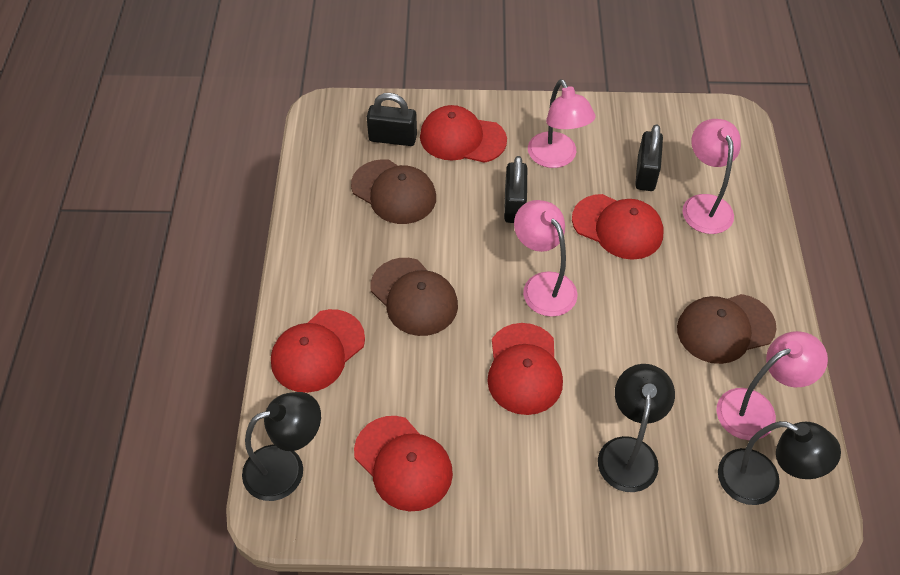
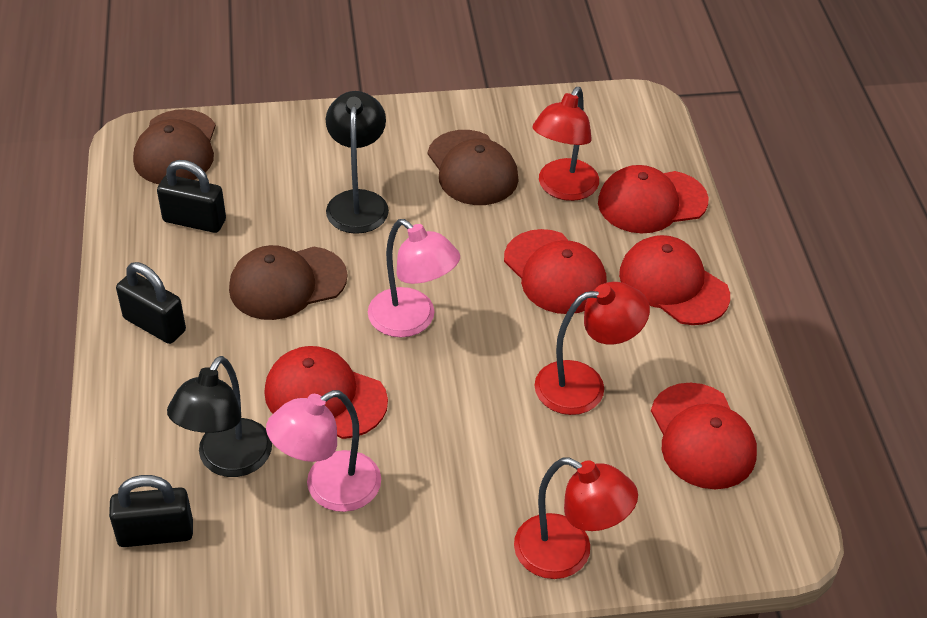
black lamp: 3 -> 2
pink lamp: 4 -> 2
red lamp: 0 -> 3

